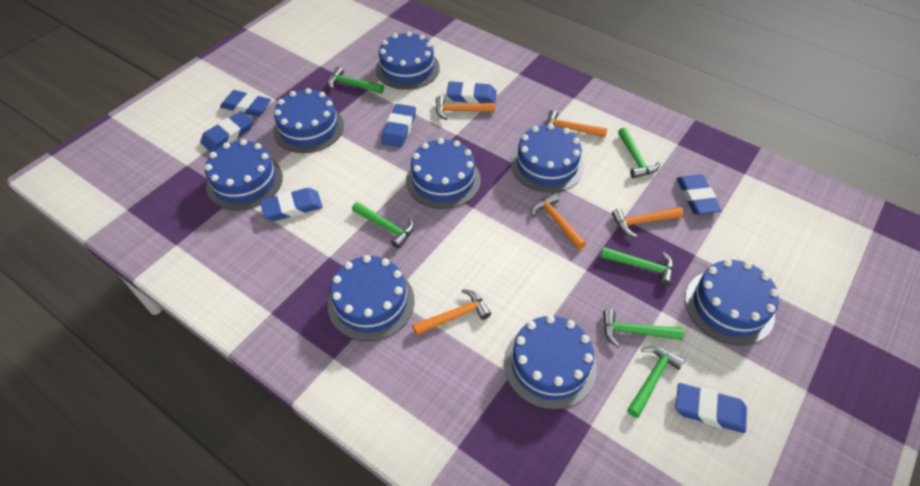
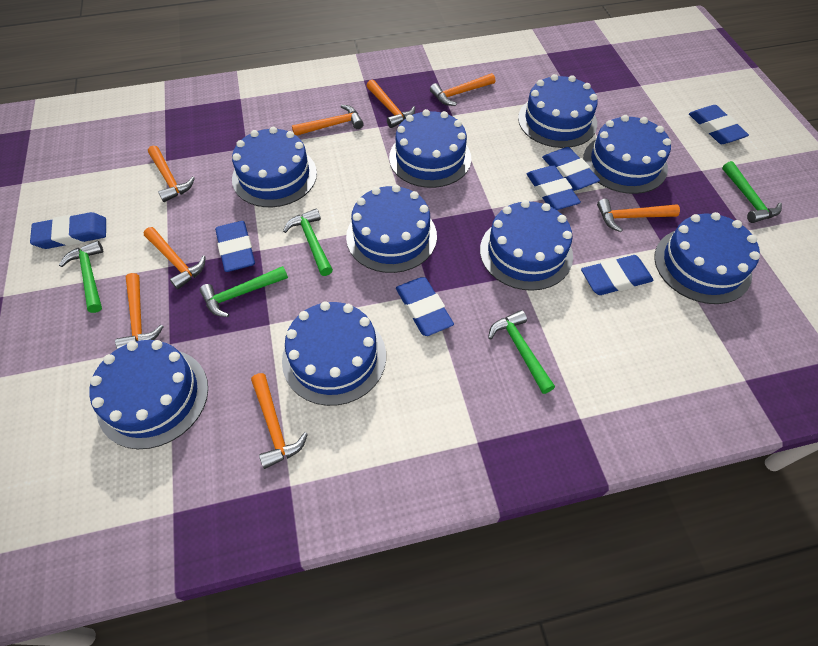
blue cake: 8 -> 9
green hammer: 6 -> 5
orange hammer: 5 -> 8

